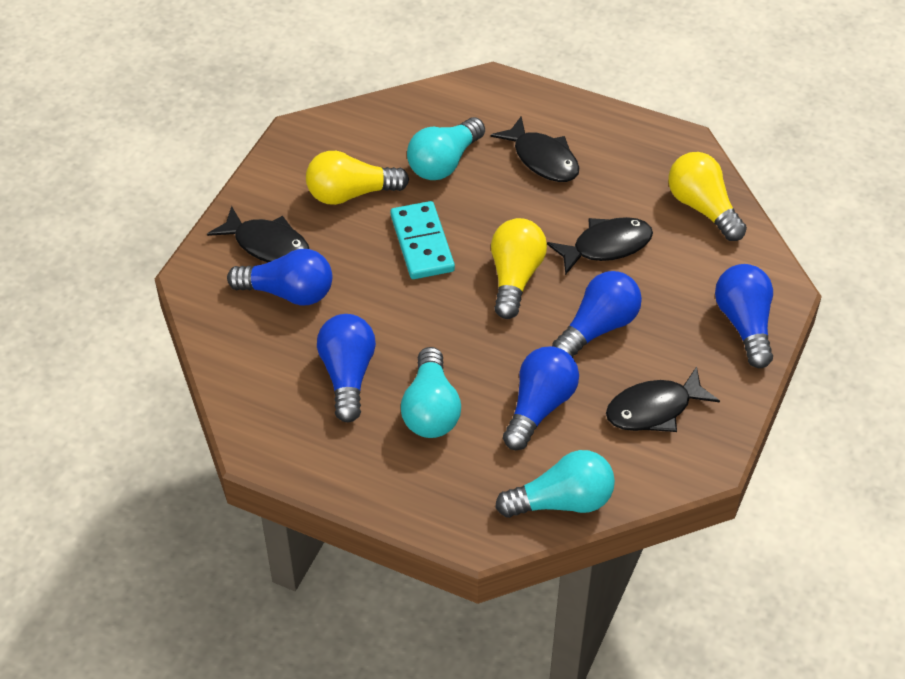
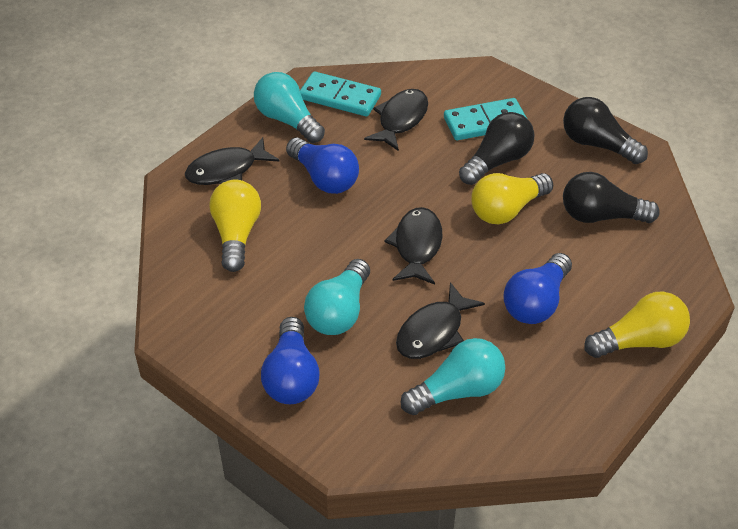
black light bulb: 0 -> 3
blue light bulb: 5 -> 3
turquoise domino: 1 -> 2

